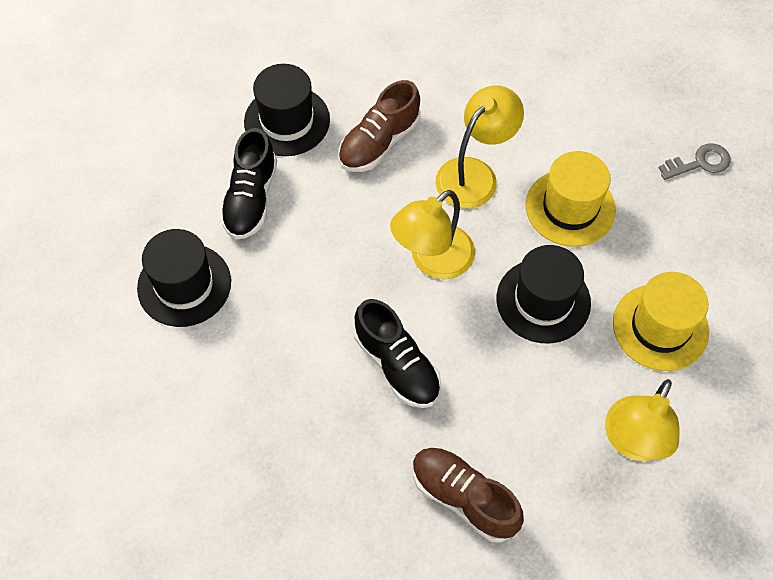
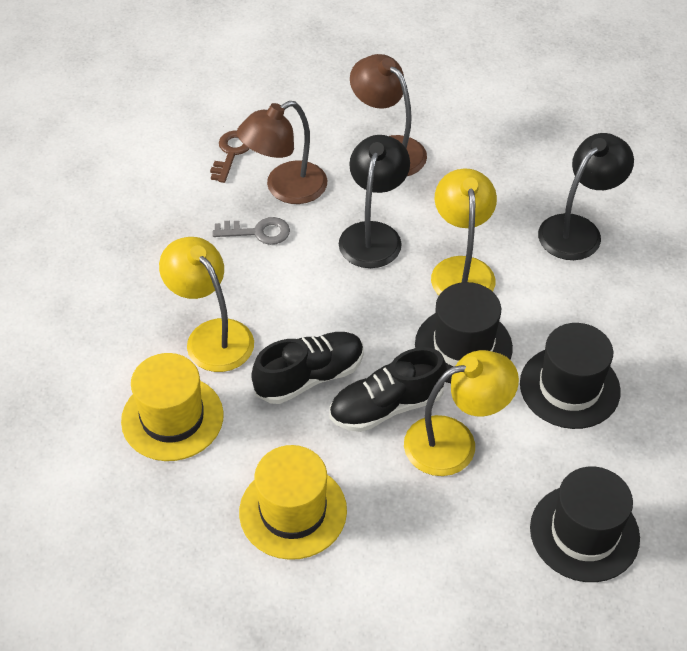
black lamp: 0 -> 2
brown key: 0 -> 1
brown lamp: 0 -> 2
brown shoe: 2 -> 0

